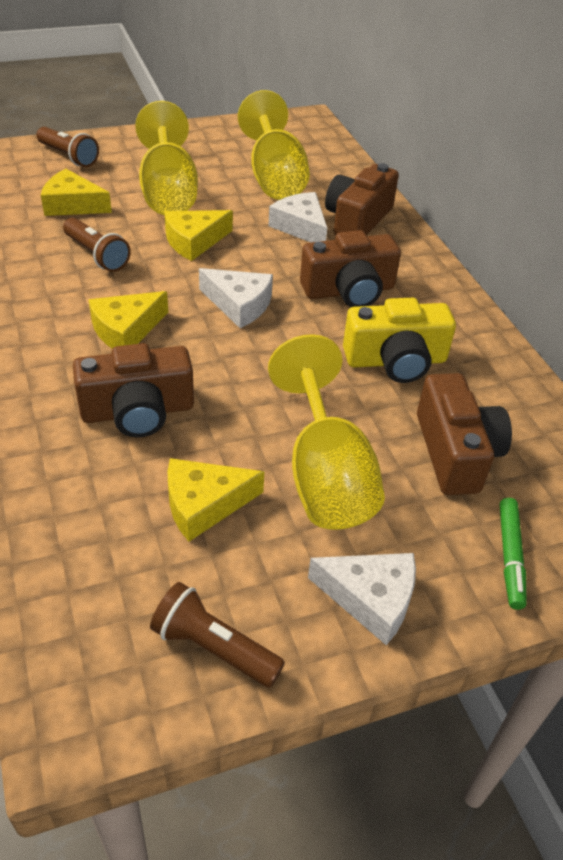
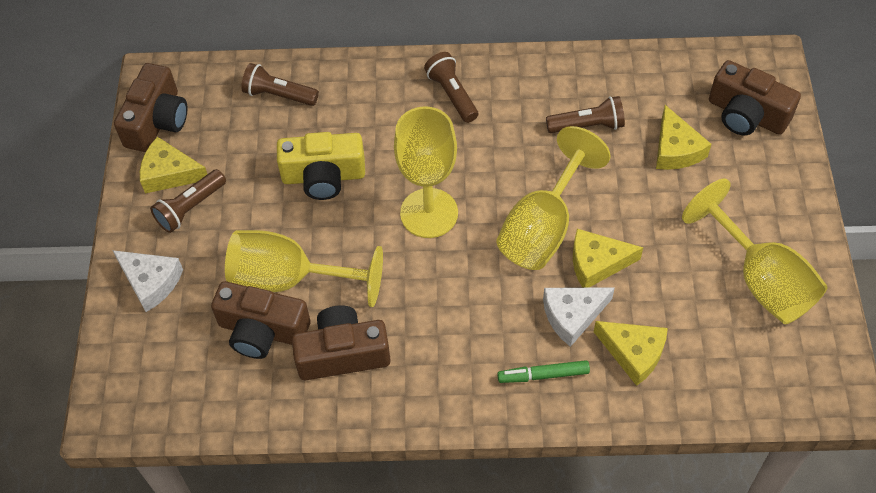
brown flashlight: 3 -> 4
white cheese: 3 -> 2
yellow goblet: 3 -> 4

